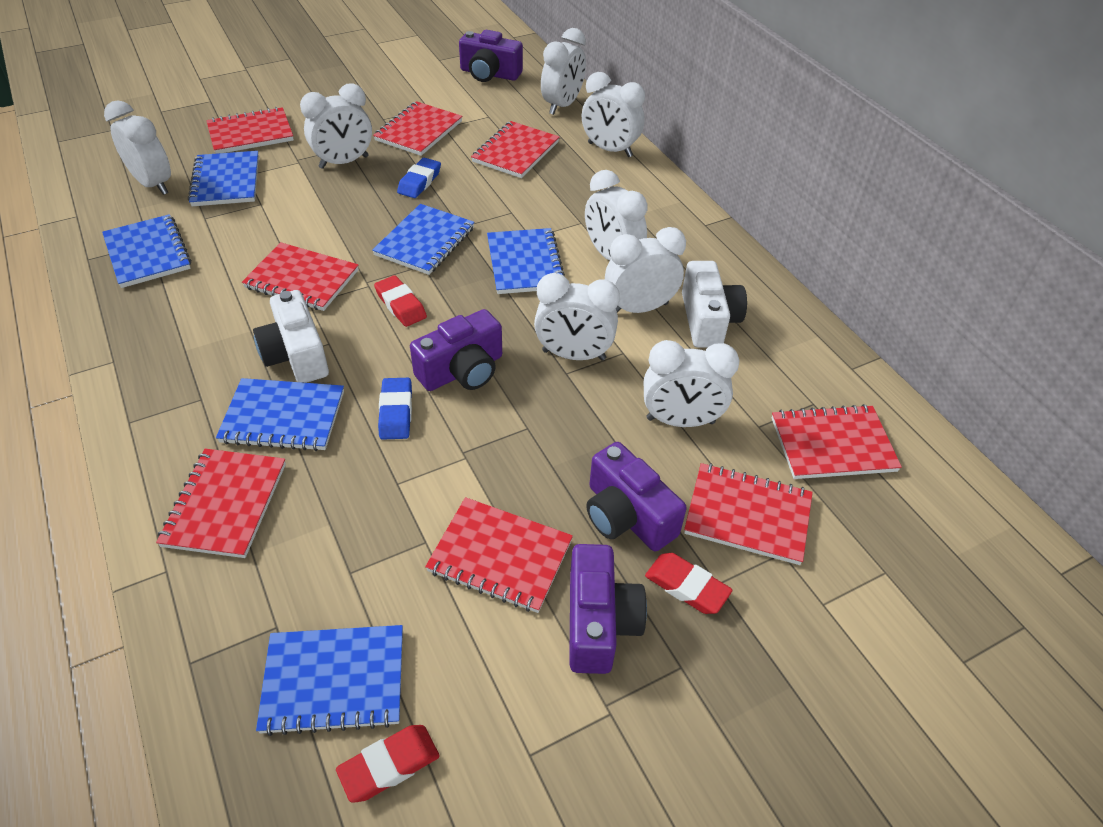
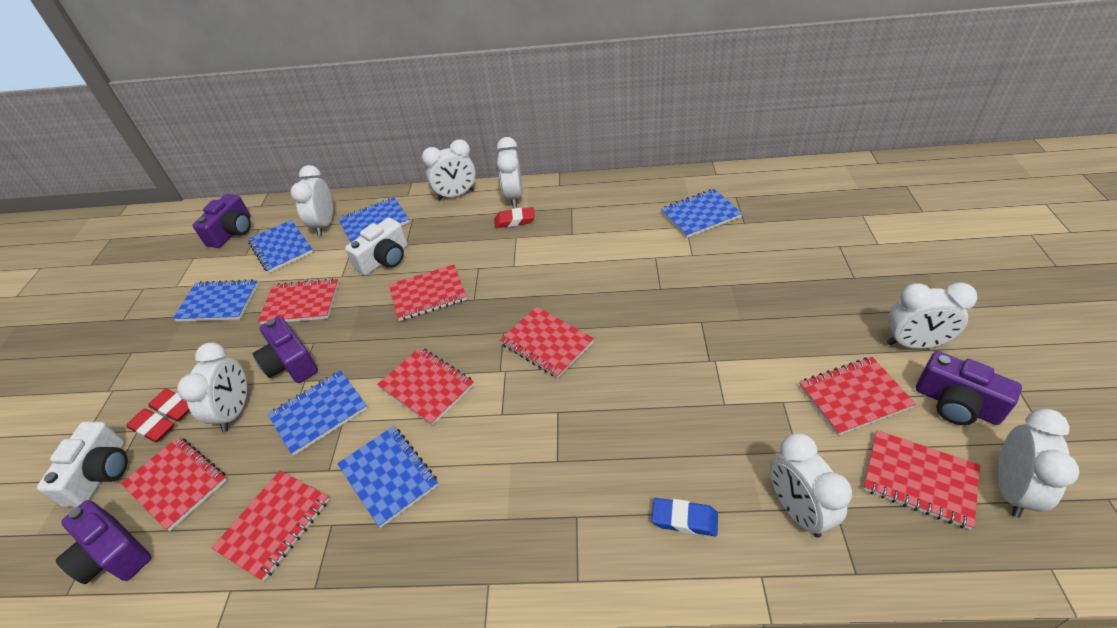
blue eraser: 2 -> 1
white clock: 8 -> 7

